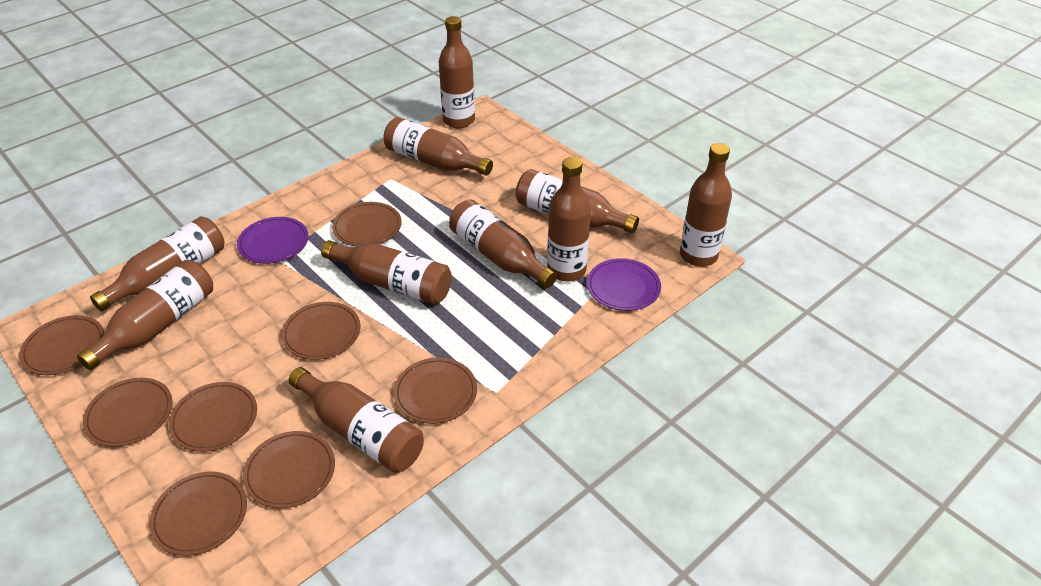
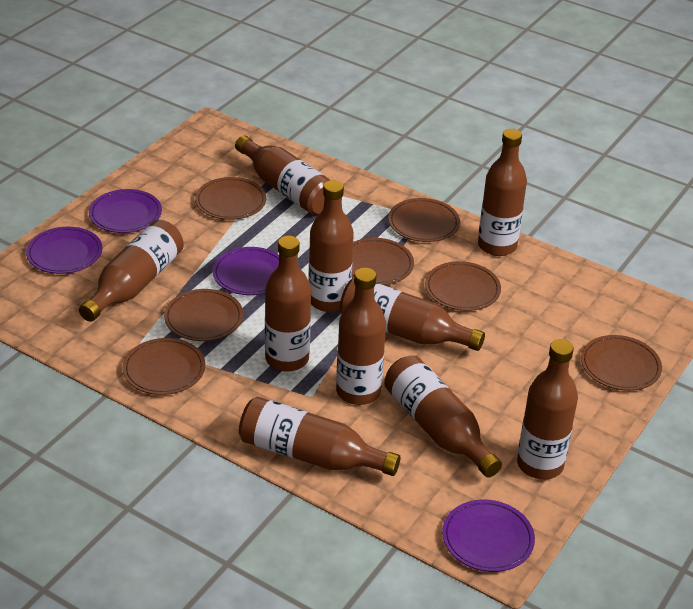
brown plate: 8 -> 7
purple plate: 2 -> 4

